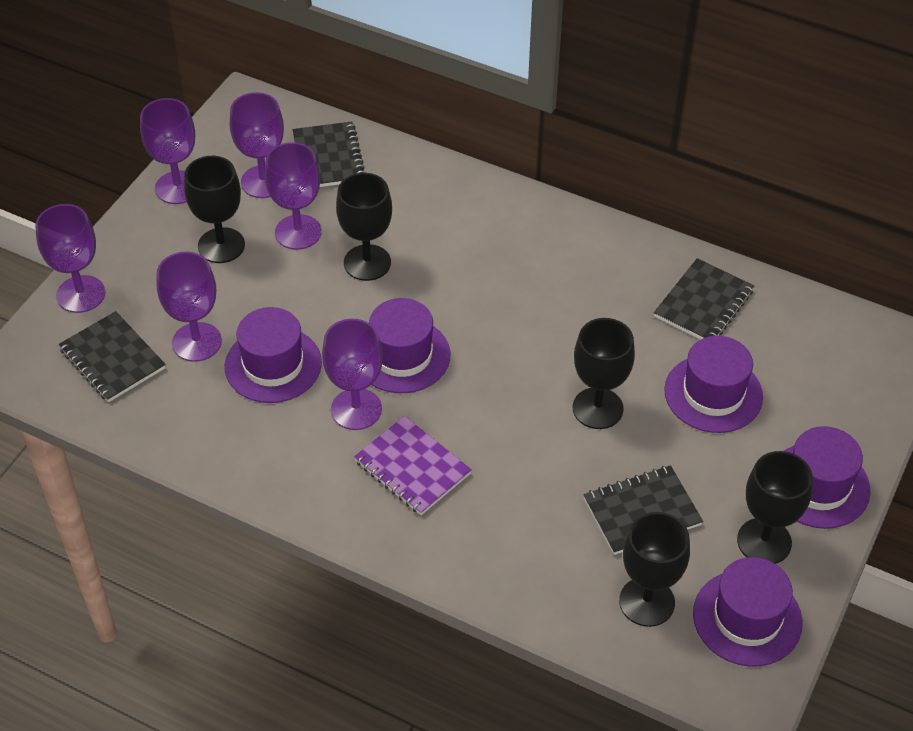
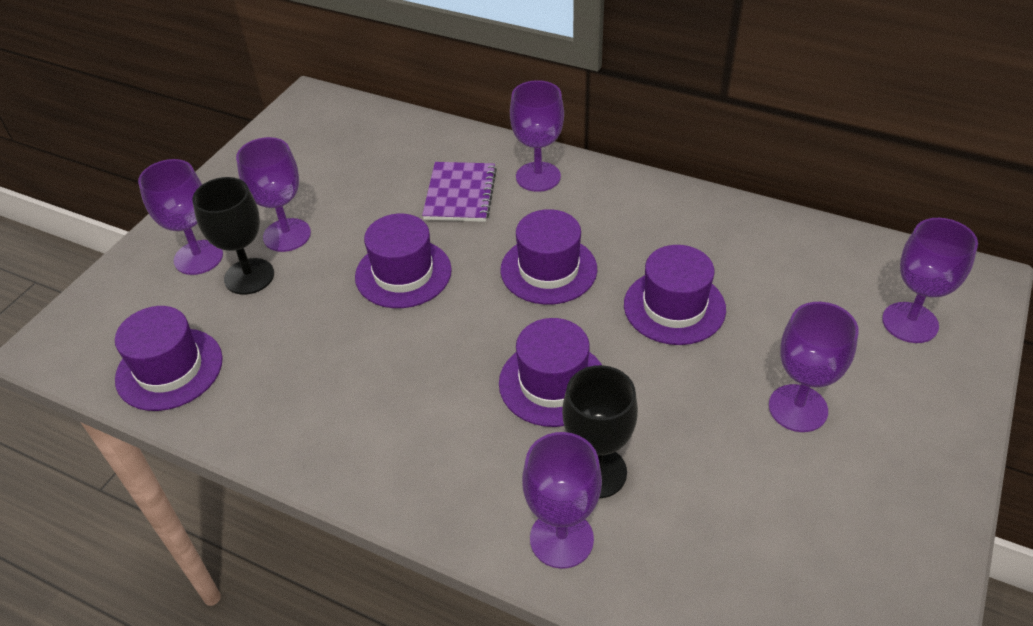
black goblet: 5 -> 2
black notebook: 4 -> 0

